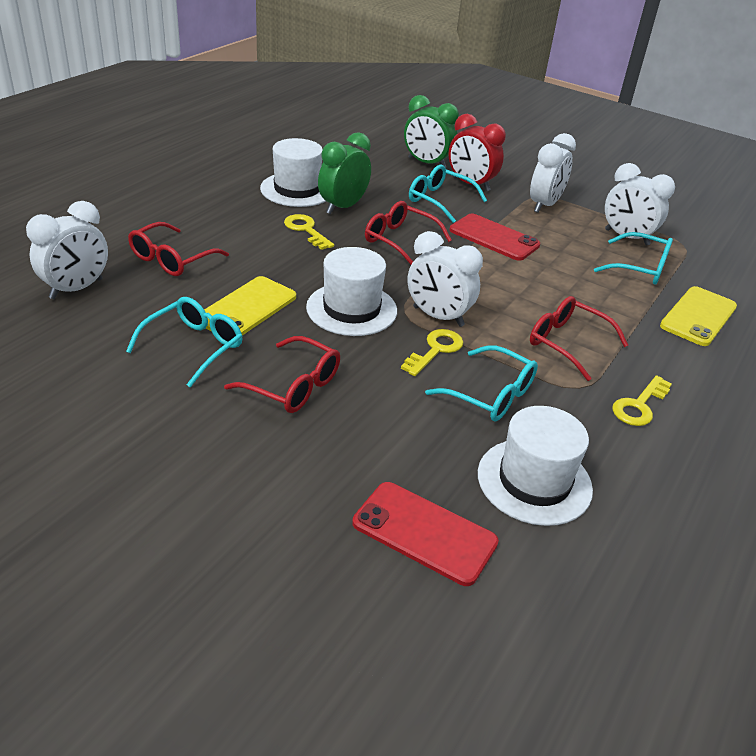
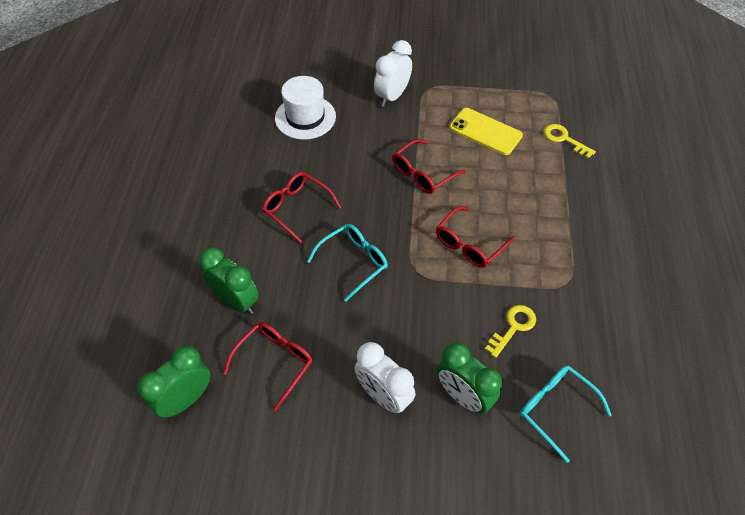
green clock: 2 -> 3
red clock: 1 -> 0
red phone: 2 -> 0
turquoise glasses: 4 -> 2
white clock: 4 -> 2
white hat: 3 -> 1
yellow key: 3 -> 2
yellow phone: 2 -> 1

